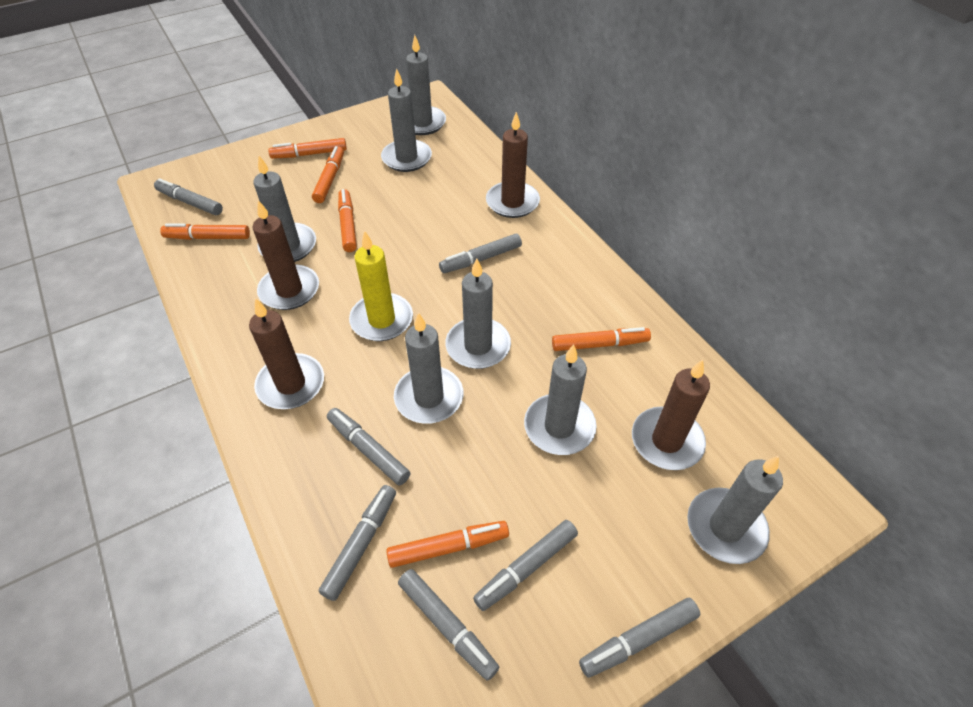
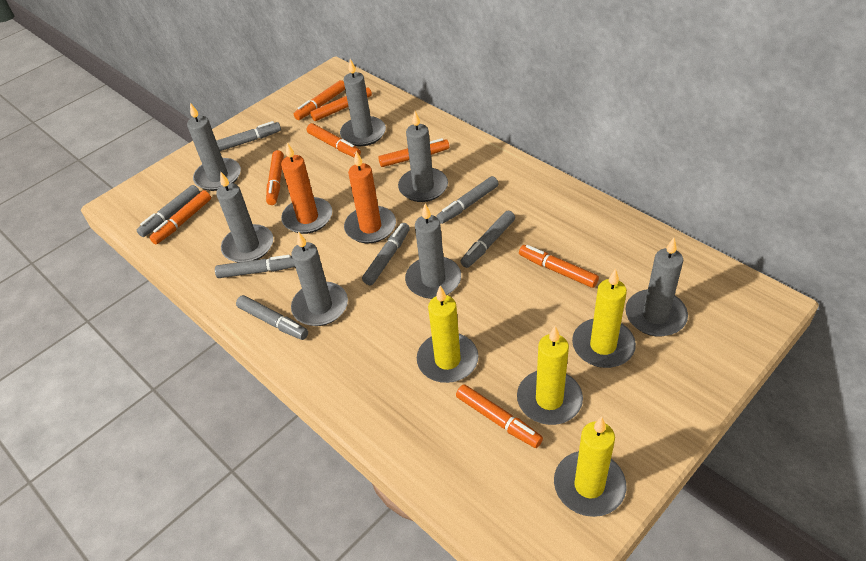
brown candle: 4 -> 0
orange candle: 0 -> 2
orange marker: 6 -> 8
yellow candle: 1 -> 4

